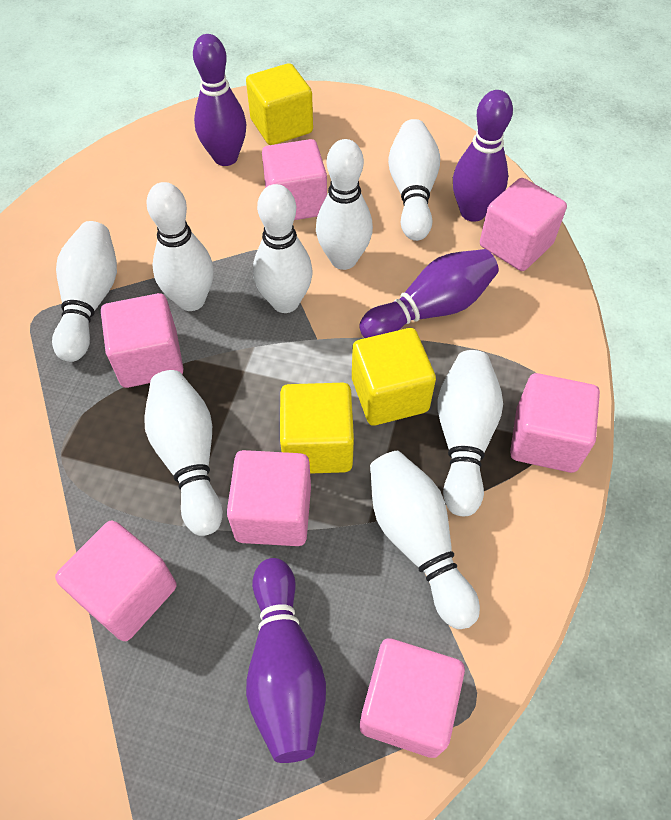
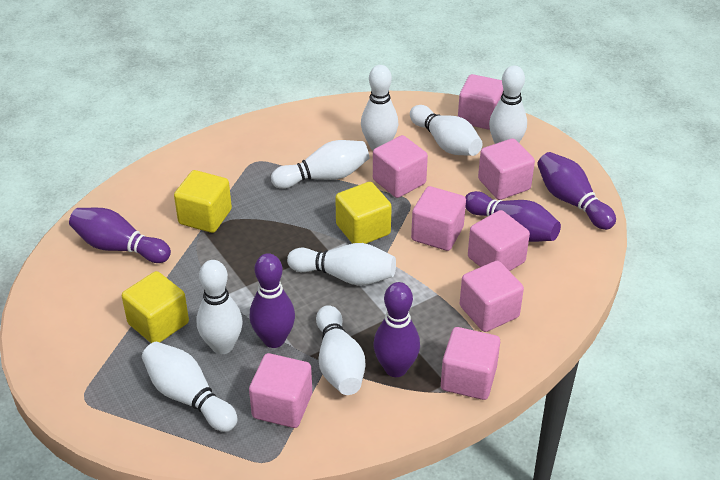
pink cube: 7 -> 8
purple bowling pin: 4 -> 5

